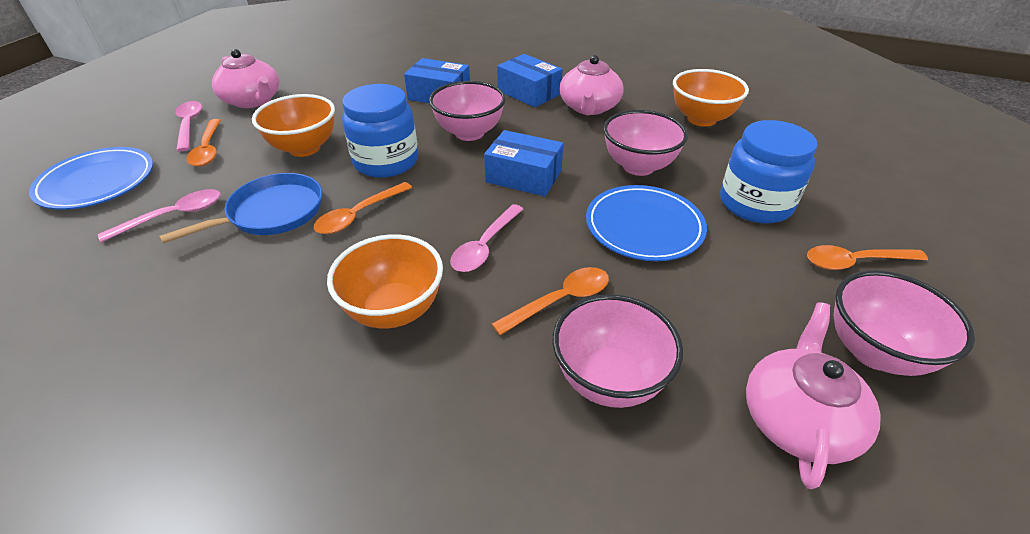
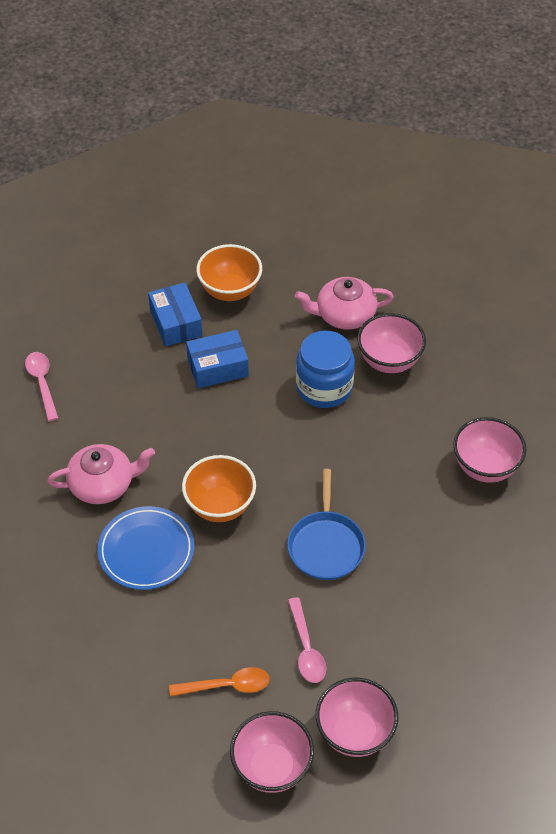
blue box: 3 -> 2
blue jar: 2 -> 1
blue plate: 2 -> 1
orange bowl: 3 -> 2
orange spoon: 4 -> 1
pink spoon: 3 -> 2
pink teapot: 3 -> 2

